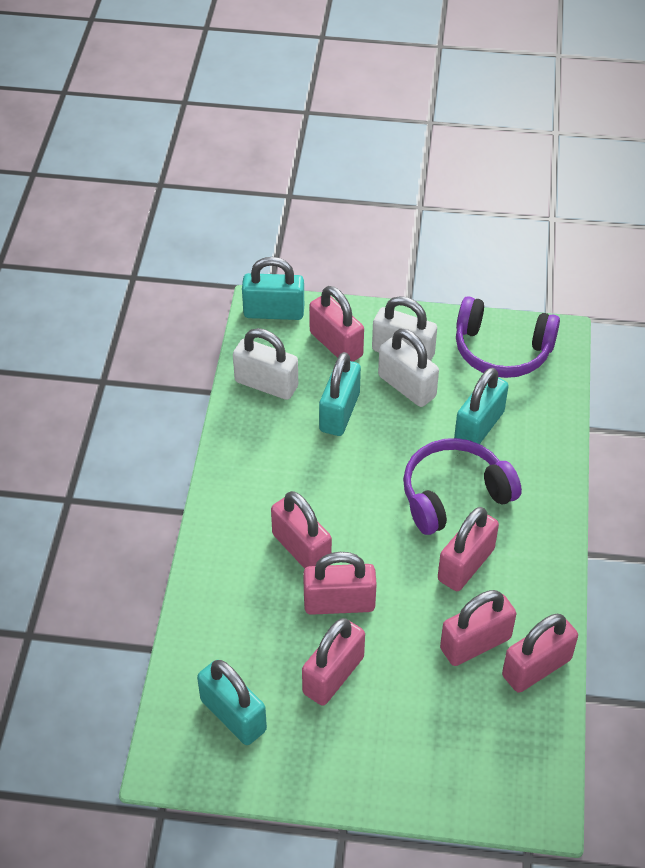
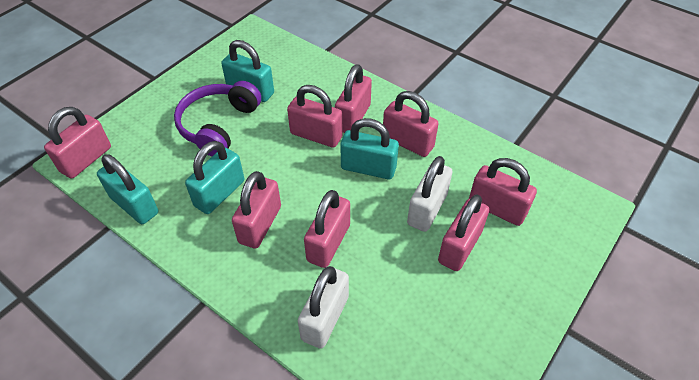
pink padlock: 7 -> 8
purple headphones: 2 -> 1
white padlock: 3 -> 2

